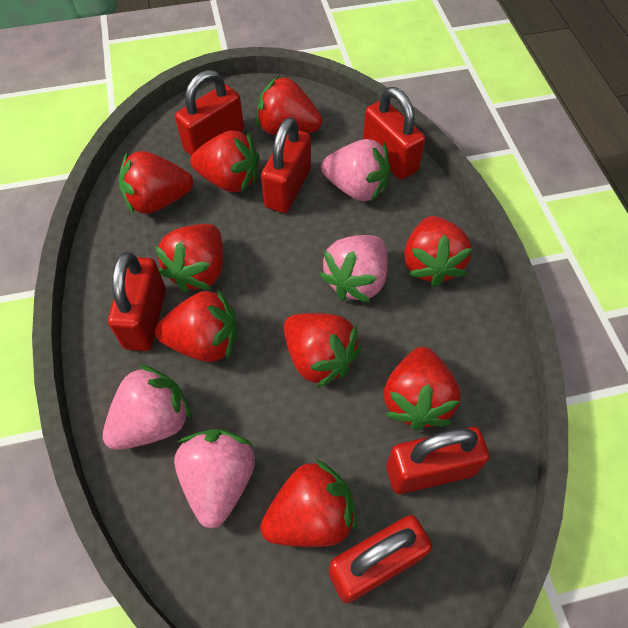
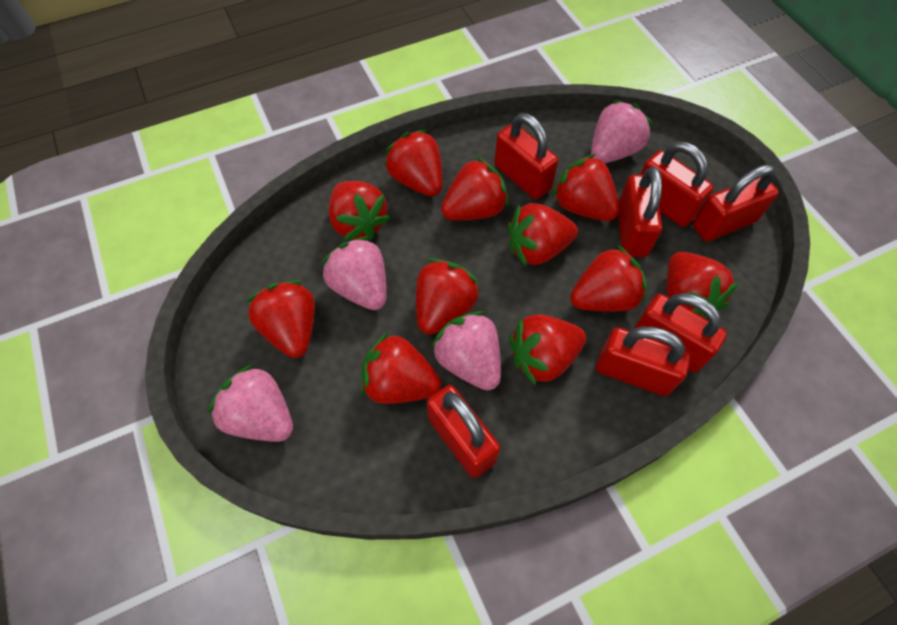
red padlock: 6 -> 7
red strawberry: 9 -> 11

